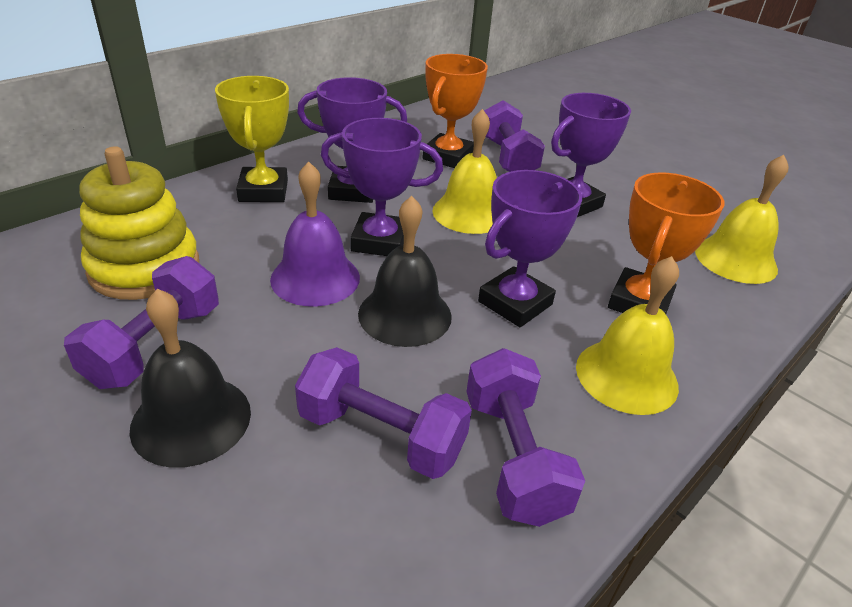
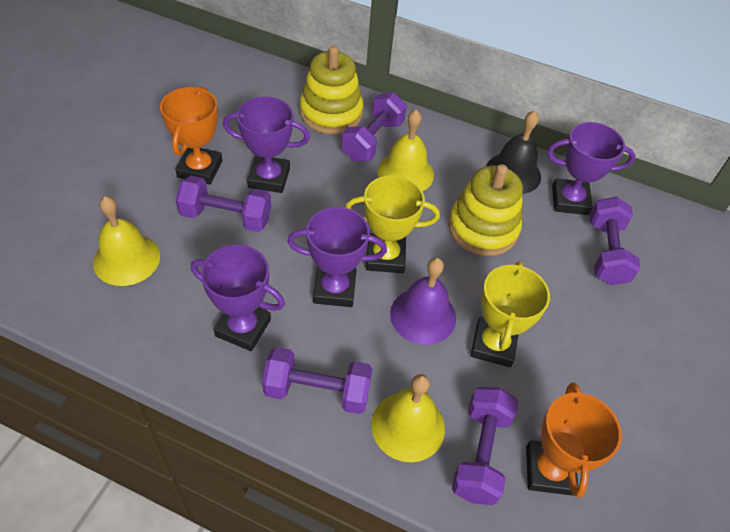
black bell: 2 -> 1
purple dumbbell: 4 -> 5
yellow stacking toy: 1 -> 2
yellow trophy: 1 -> 2

